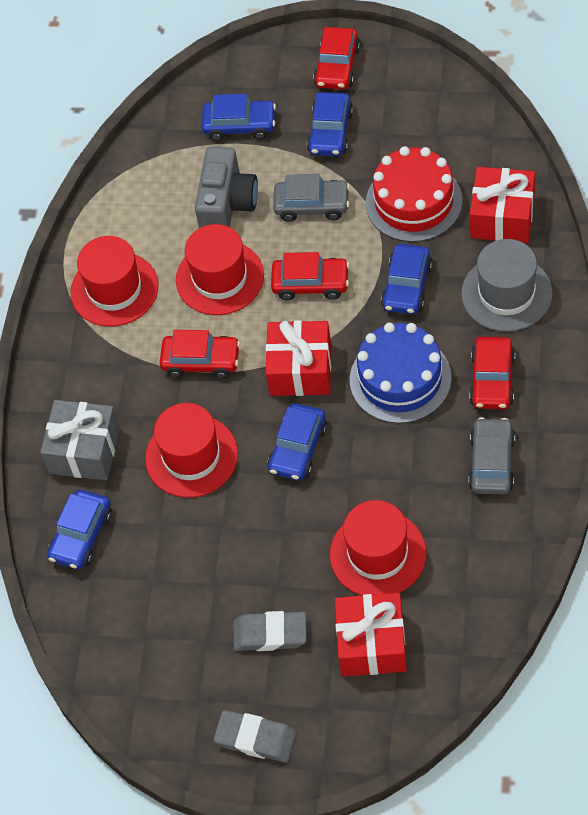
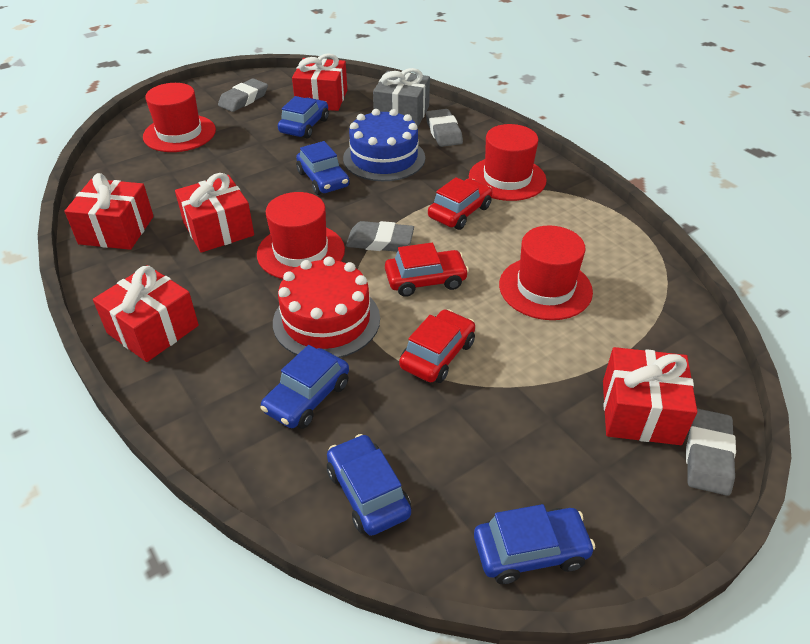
grey camera: 1 -> 0
grey car: 2 -> 0
grey eraser: 2 -> 4
grey hat: 1 -> 0
red car: 4 -> 3
red gift: 3 -> 5

